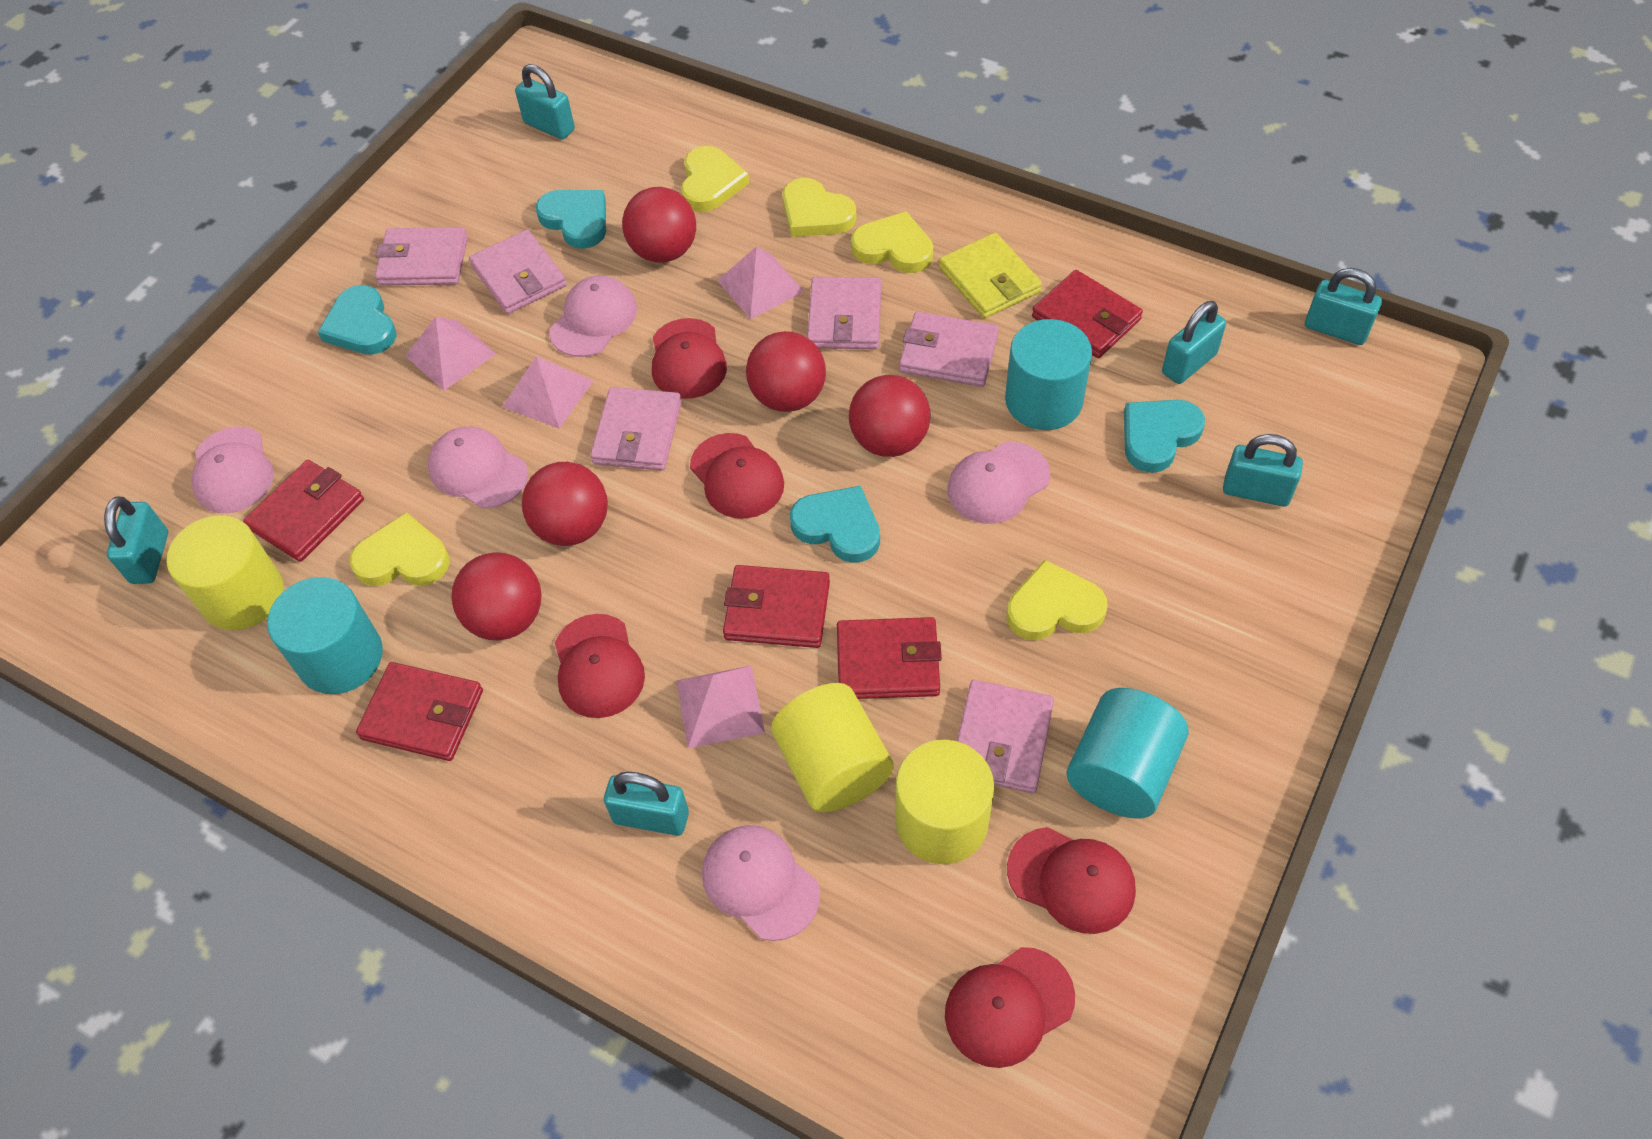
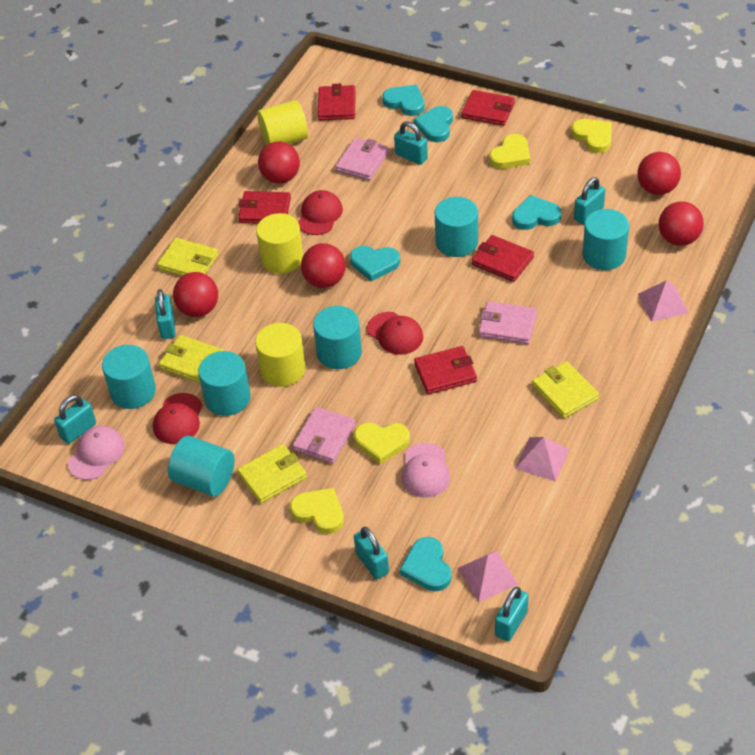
pink cap: 5 -> 2
pink pyramid: 4 -> 3
pink wallet: 6 -> 3
red cap: 5 -> 3
turquoise cylinder: 3 -> 6
turquoise heart: 4 -> 5
yellow heart: 5 -> 4
yellow wallet: 1 -> 4

